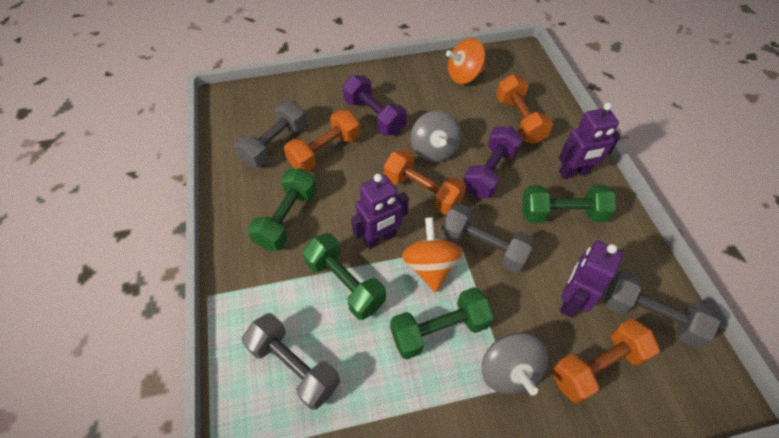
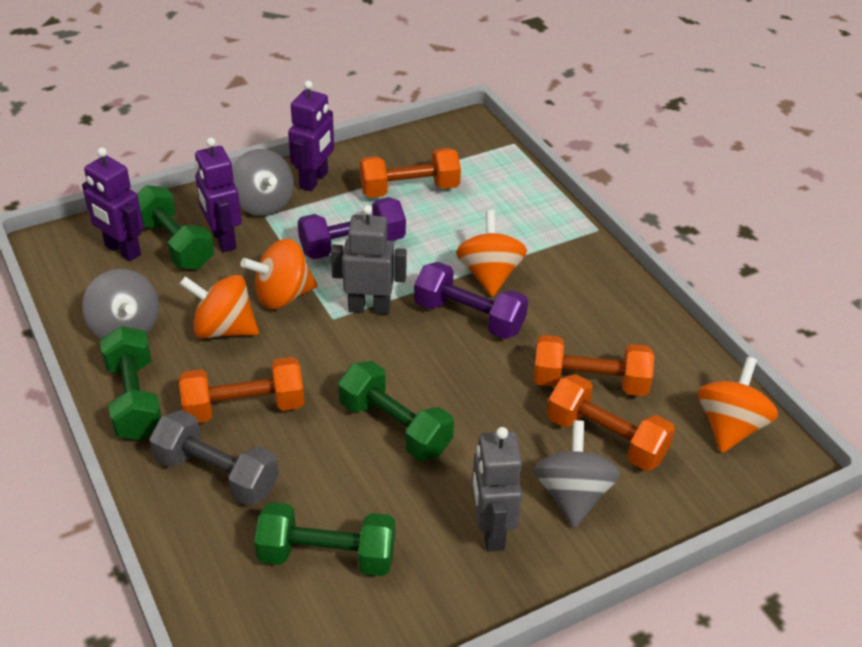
grey dumbbell: 4 -> 1
grey robot: 0 -> 2
grey spinning top: 2 -> 3
orange spinning top: 2 -> 4

